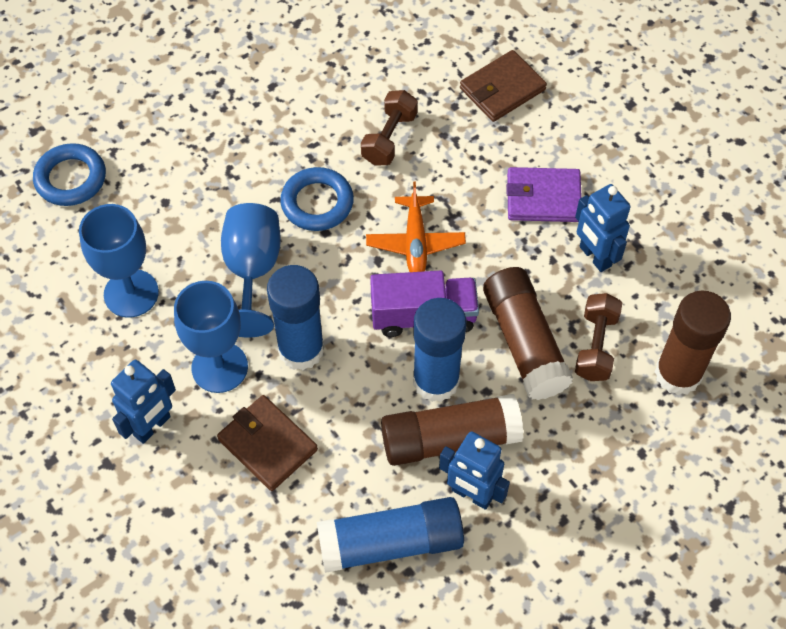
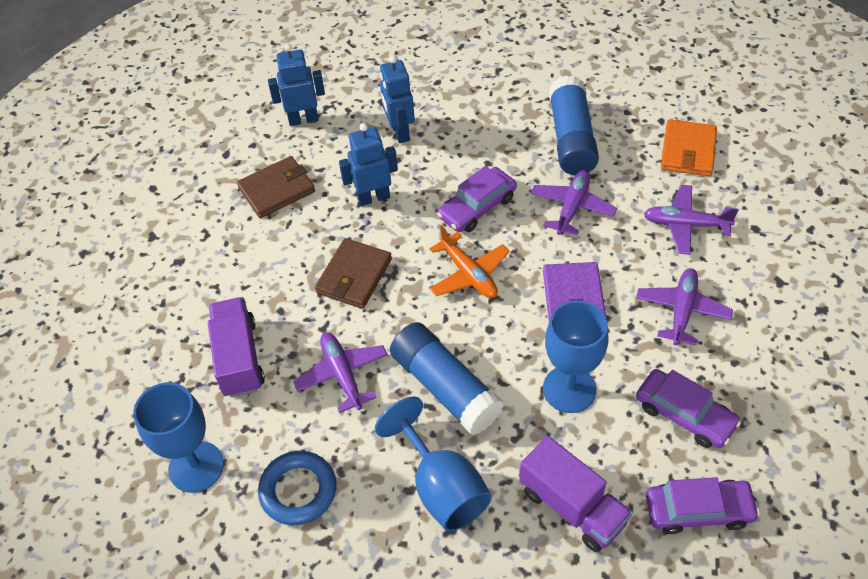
blue glue stick: 3 -> 2
blue ring: 2 -> 1
brown dumbbell: 2 -> 0
brown glue stick: 3 -> 0
orange wallet: 0 -> 1
purple car: 0 -> 3
purple plane: 0 -> 4
purple truck: 1 -> 2

